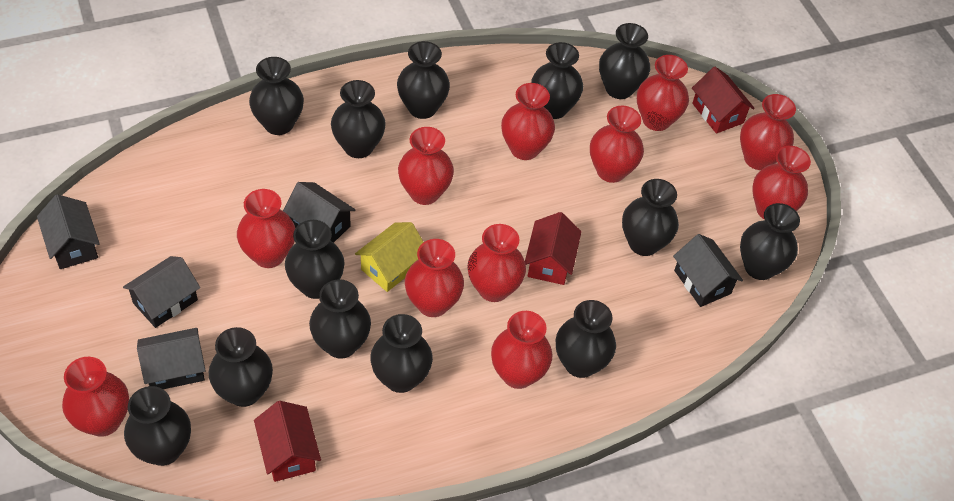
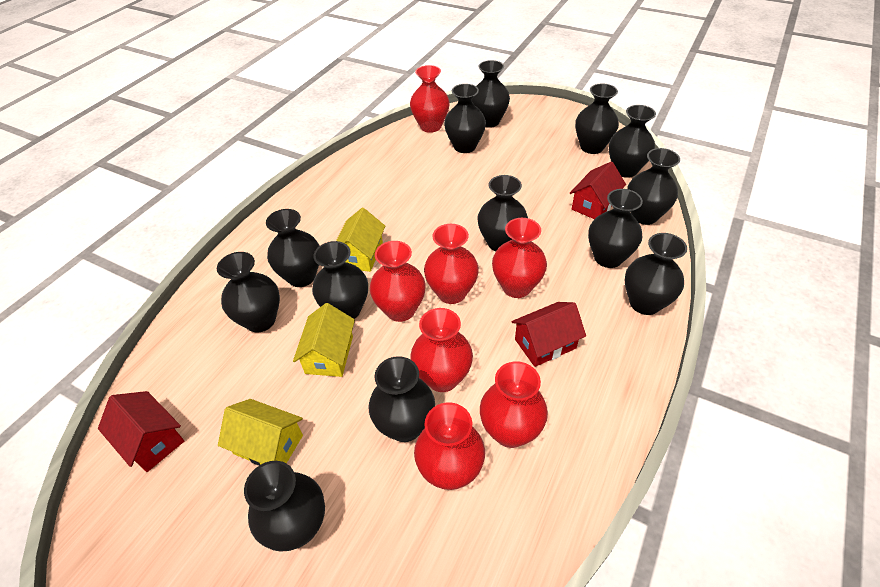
black house: 5 -> 0
red vase: 11 -> 7
yellow house: 1 -> 3

